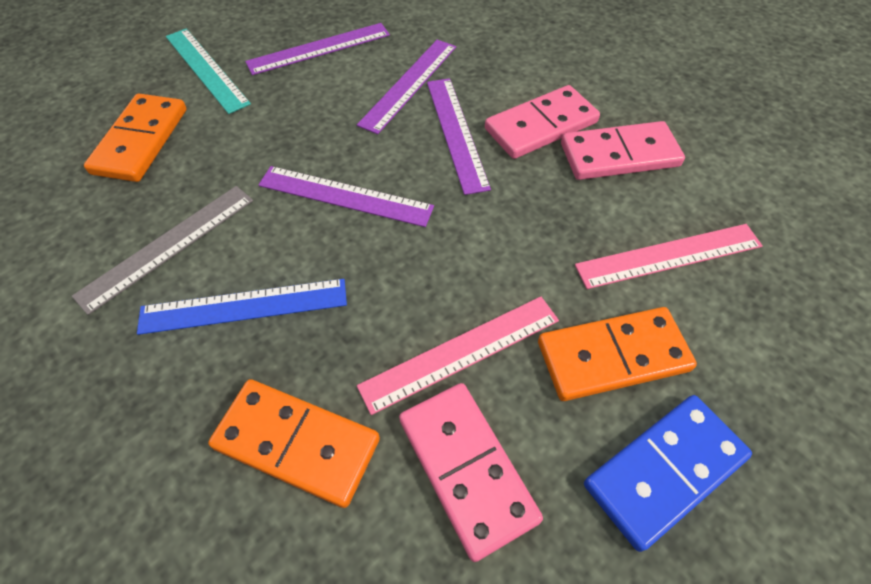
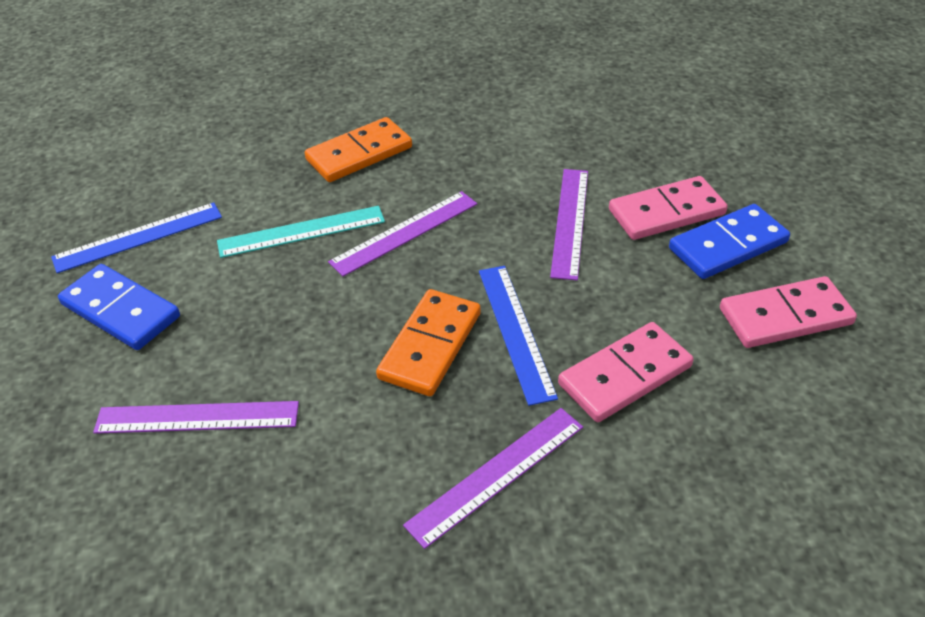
blue domino: 1 -> 2
blue ruler: 1 -> 2
grey ruler: 1 -> 0
orange domino: 3 -> 2
pink ruler: 2 -> 0

